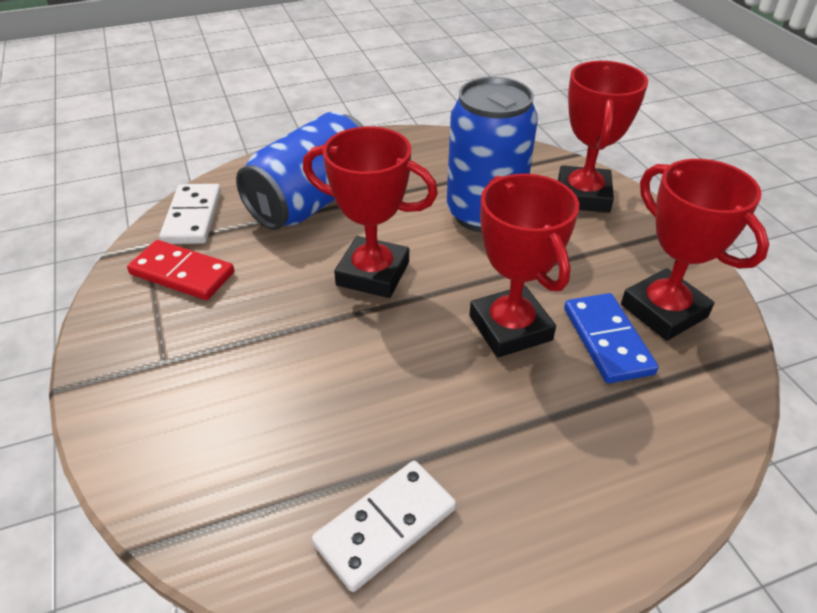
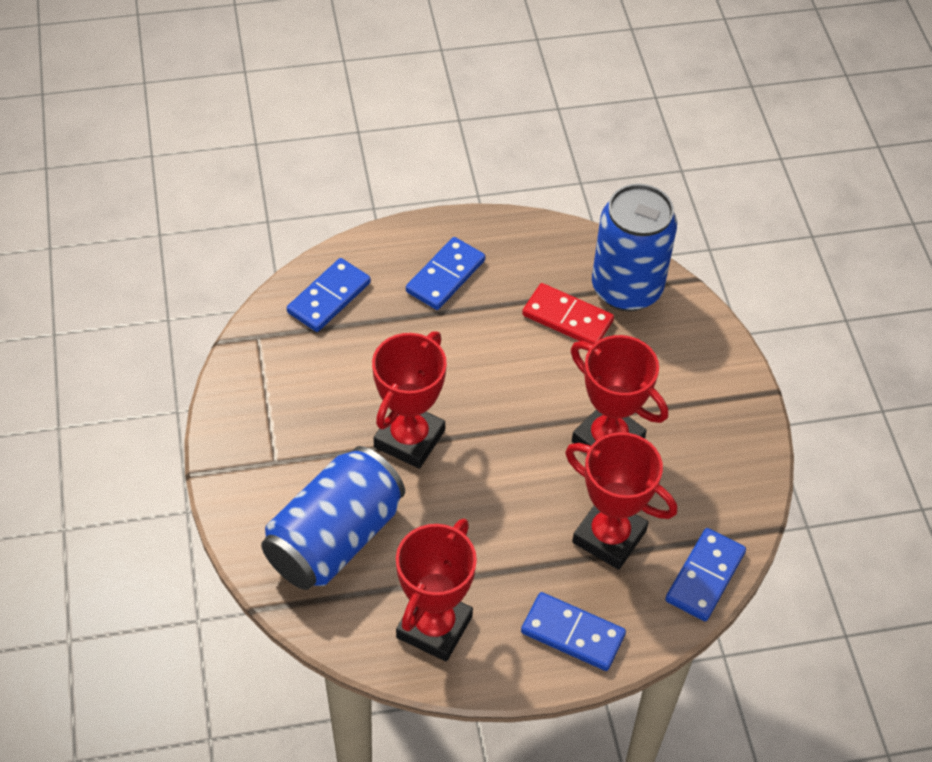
blue domino: 1 -> 4
white domino: 2 -> 0

